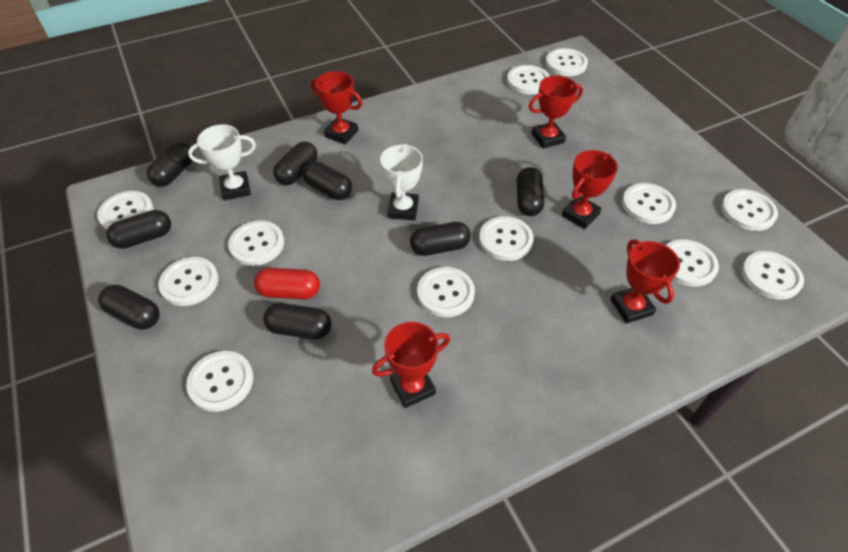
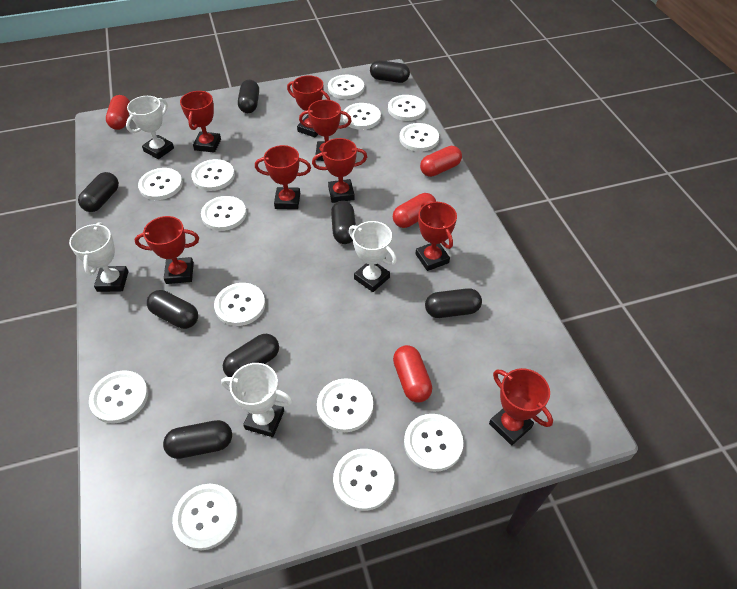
red capsule: 1 -> 4
red trophy: 5 -> 8
white button: 12 -> 13
white trophy: 2 -> 4

